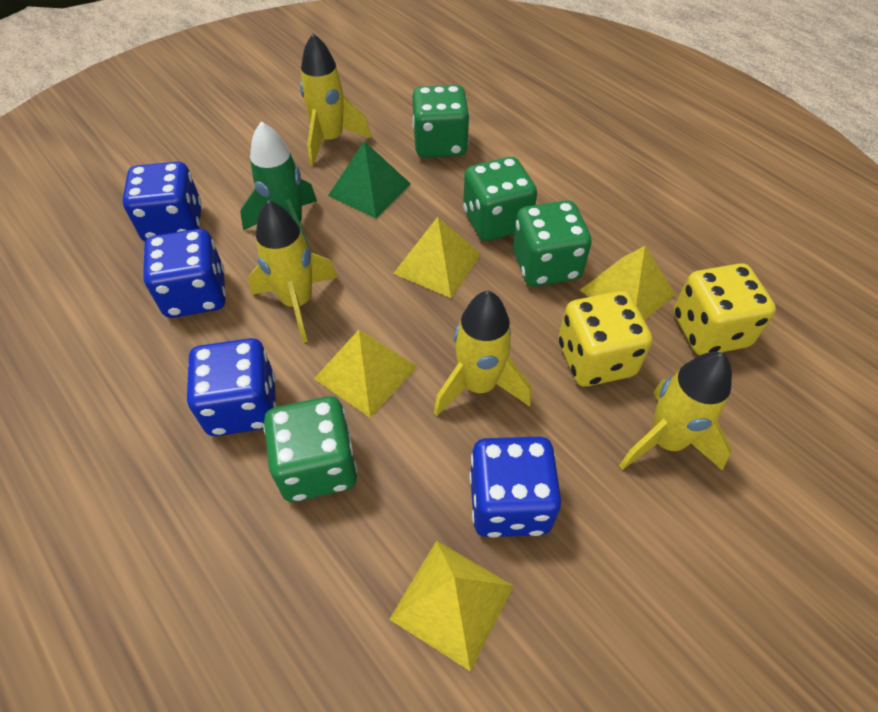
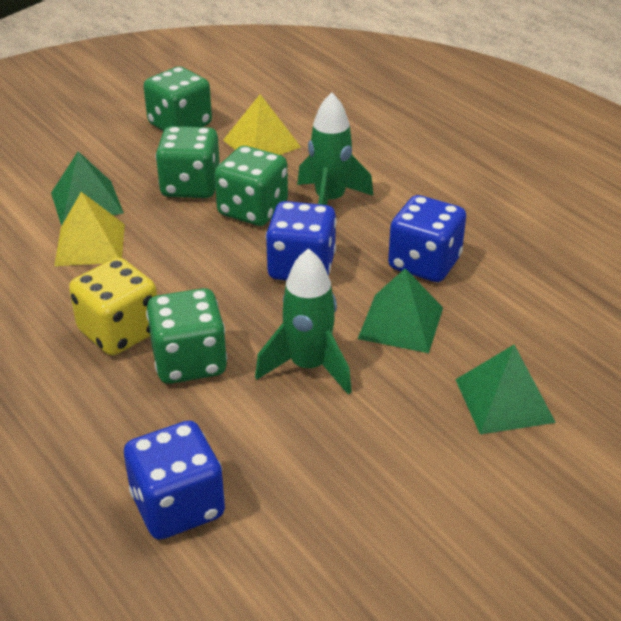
blue dice: 4 -> 3
green pyramid: 1 -> 3
green rocket: 1 -> 2
yellow dice: 2 -> 1
yellow pyramid: 4 -> 2
yellow rocket: 4 -> 0

